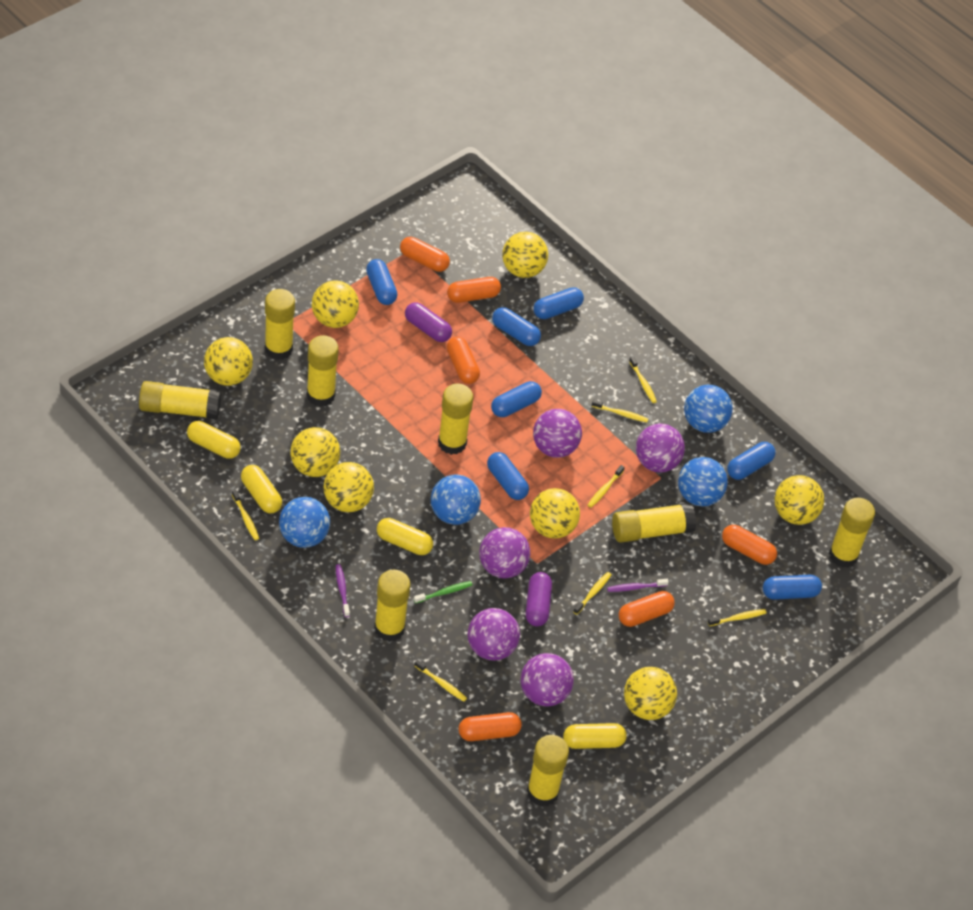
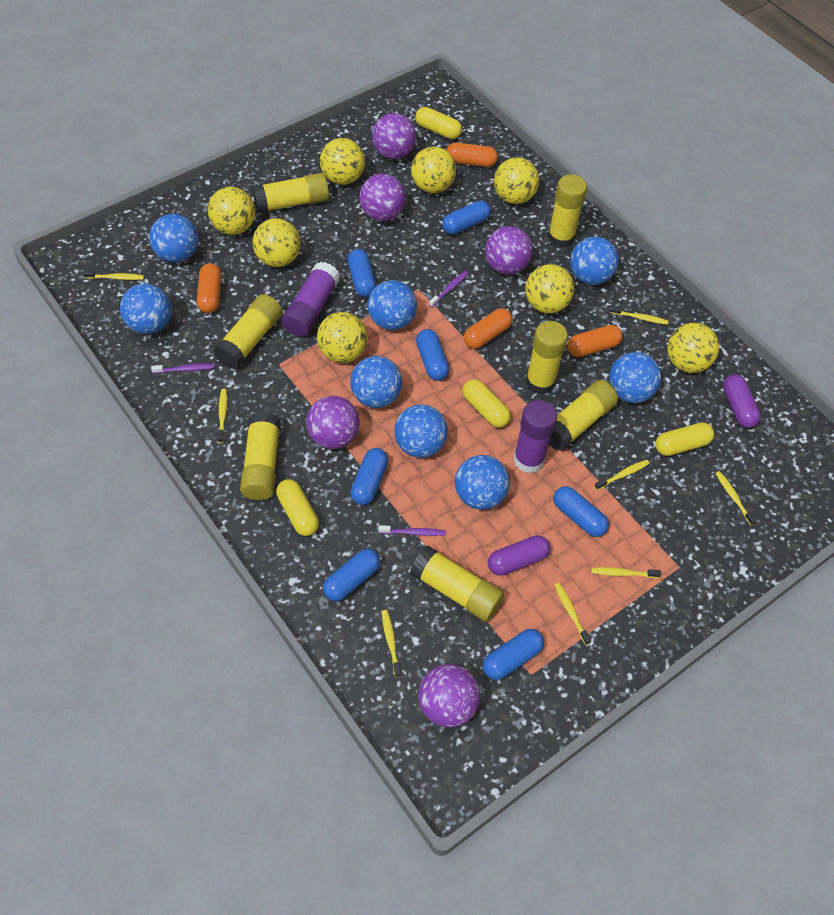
blue ball: 4 -> 8
green toothbrush: 1 -> 0
orange capsule: 6 -> 4
purple glue stick: 0 -> 2
purple toothbrush: 2 -> 3
yellow glue stick: 8 -> 7
yellow toothbrush: 7 -> 8

